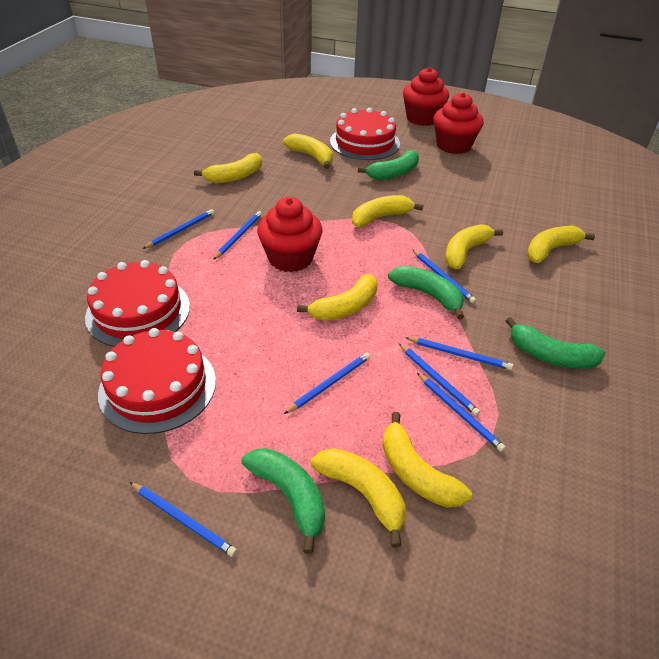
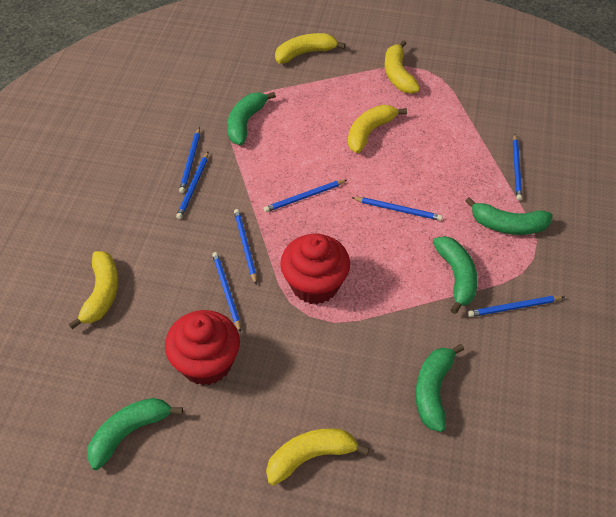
green banana: 4 -> 5
red cake: 3 -> 0
red cupcake: 3 -> 2
yellow banana: 8 -> 5

